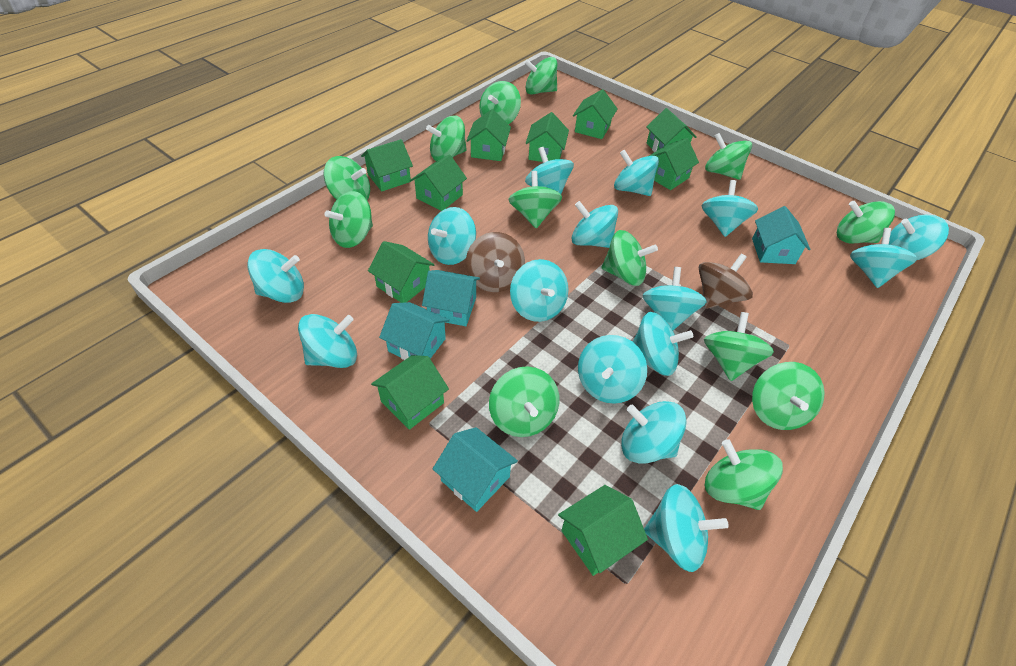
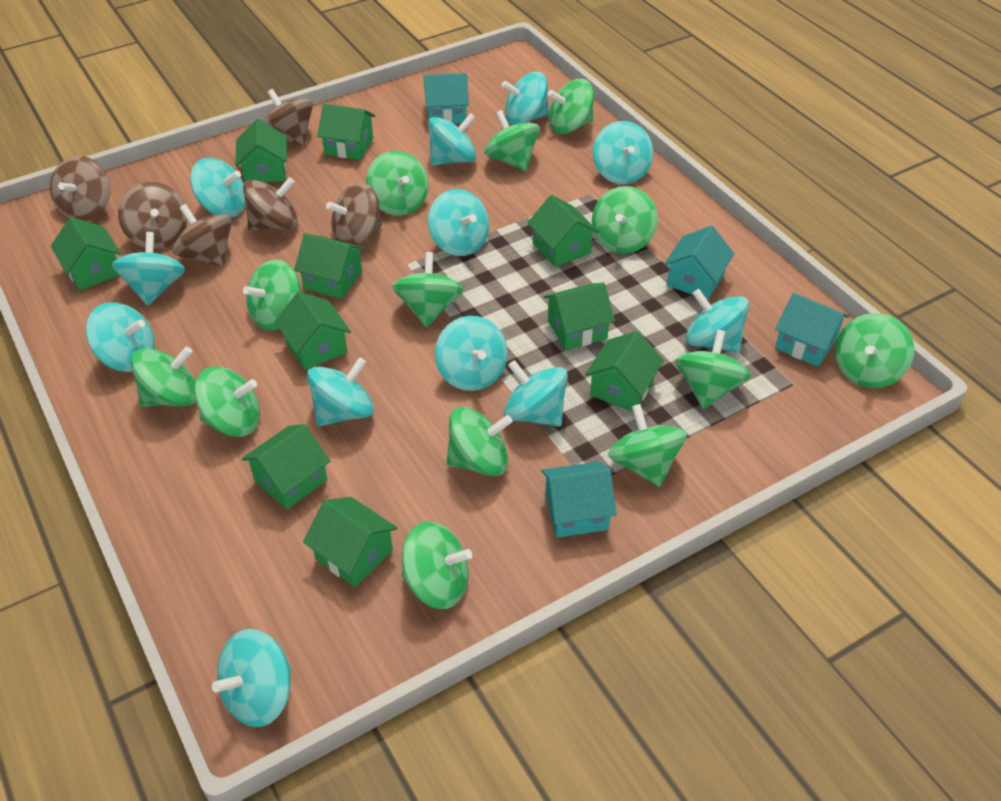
brown spinning top: 2 -> 6
turquoise spinning top: 15 -> 12

